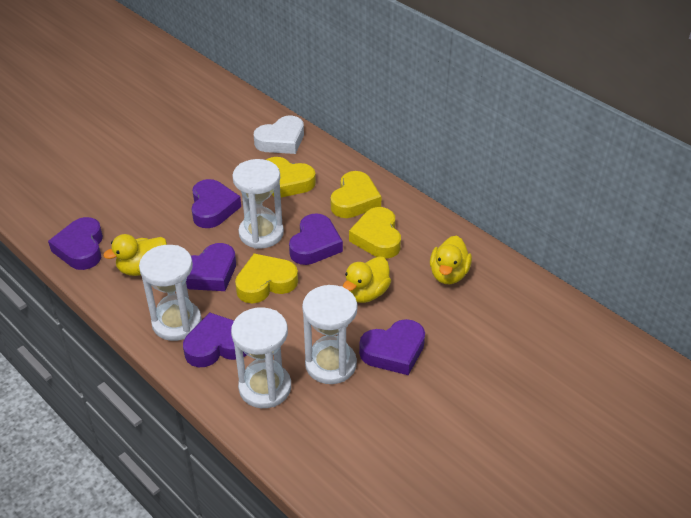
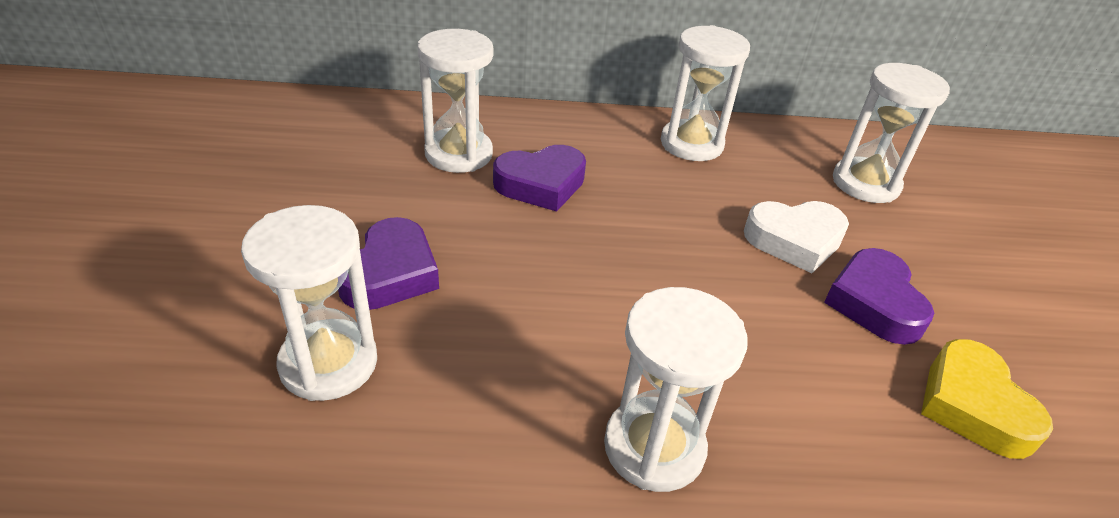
purple heart: 6 -> 3
white hourglass: 4 -> 5
yellow duck: 3 -> 0
yellow heart: 4 -> 1

